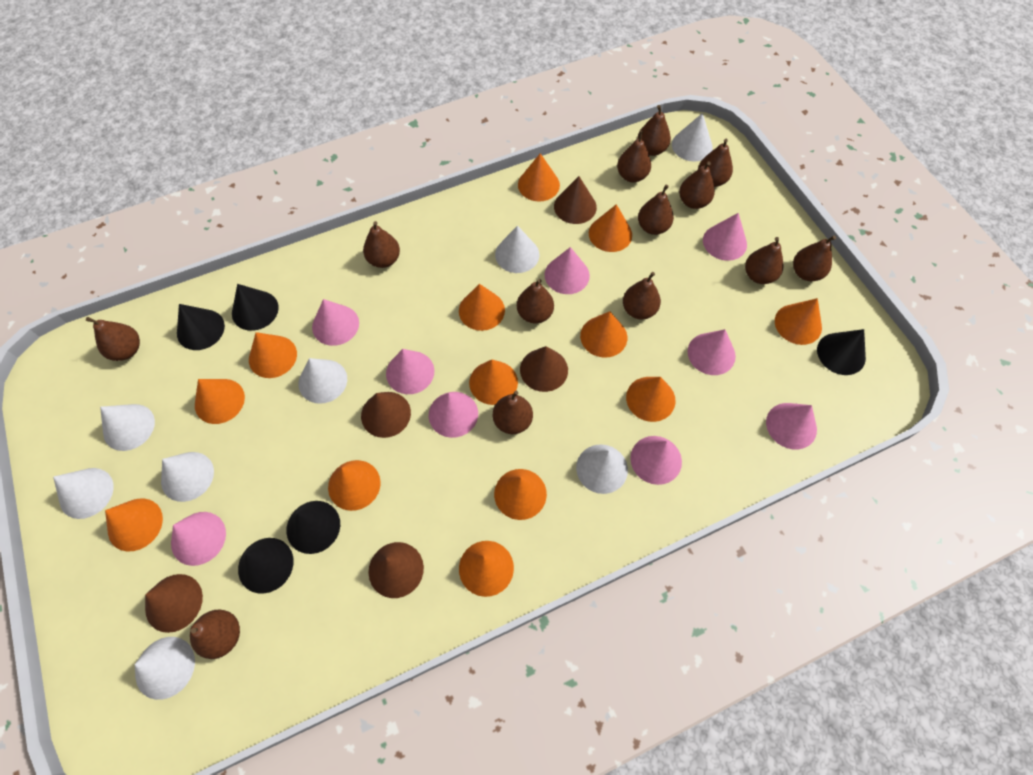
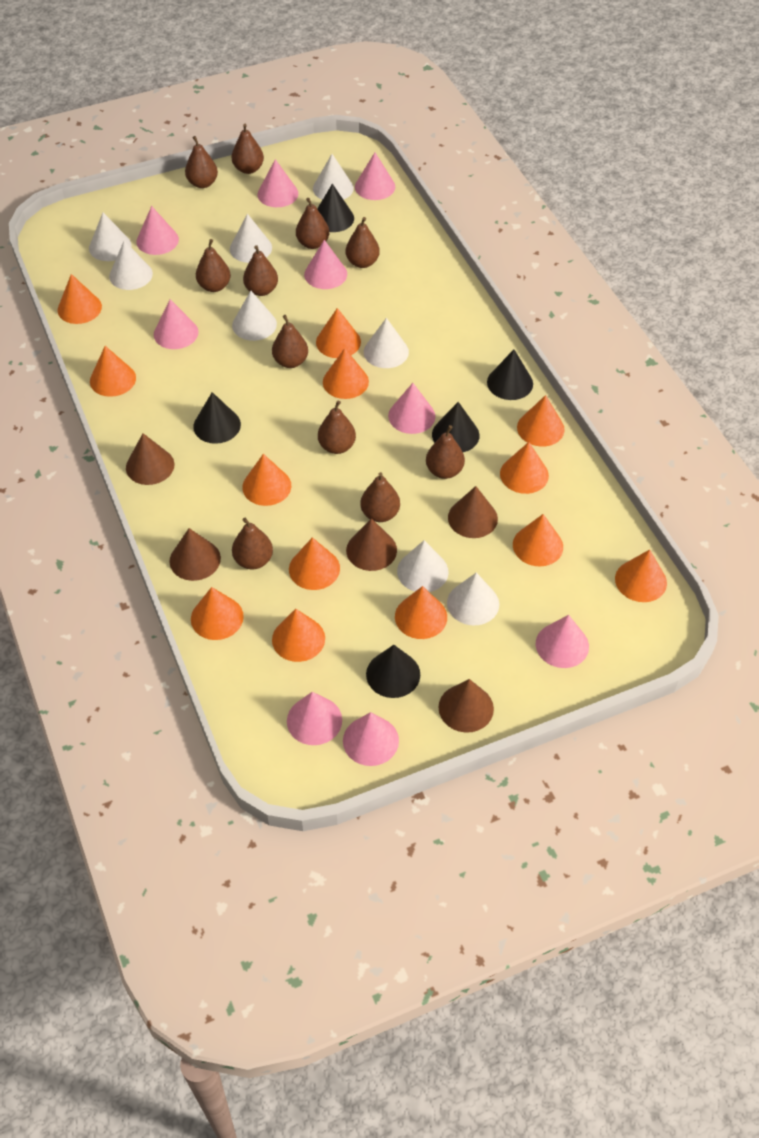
brown pear: 13 -> 11

